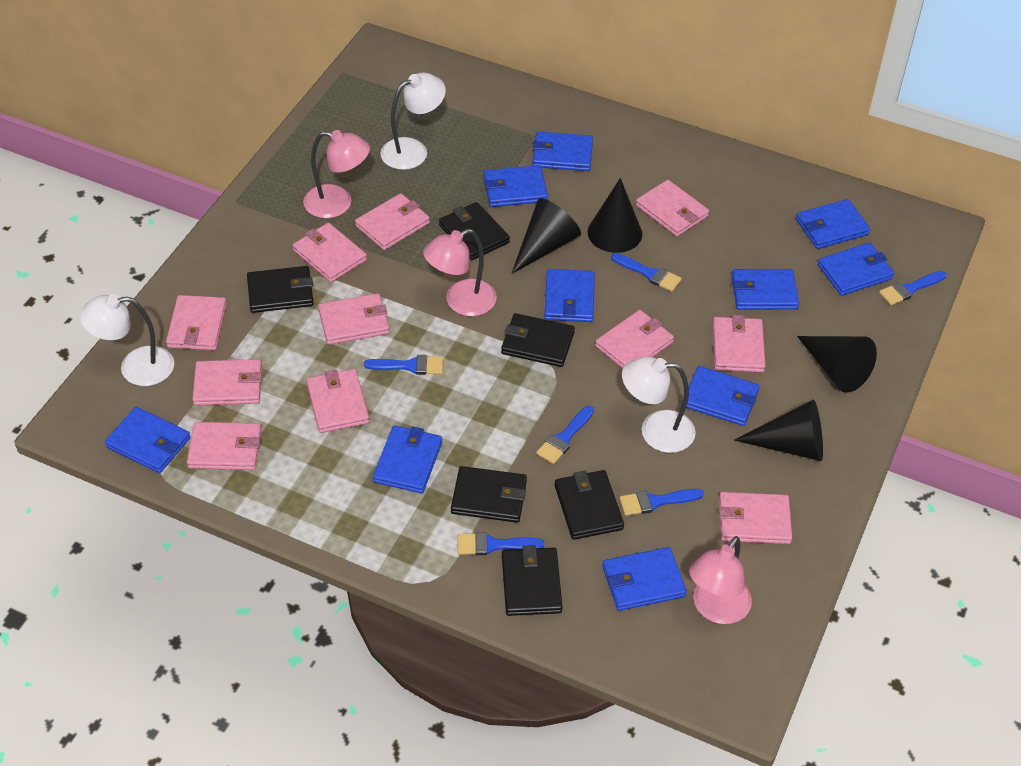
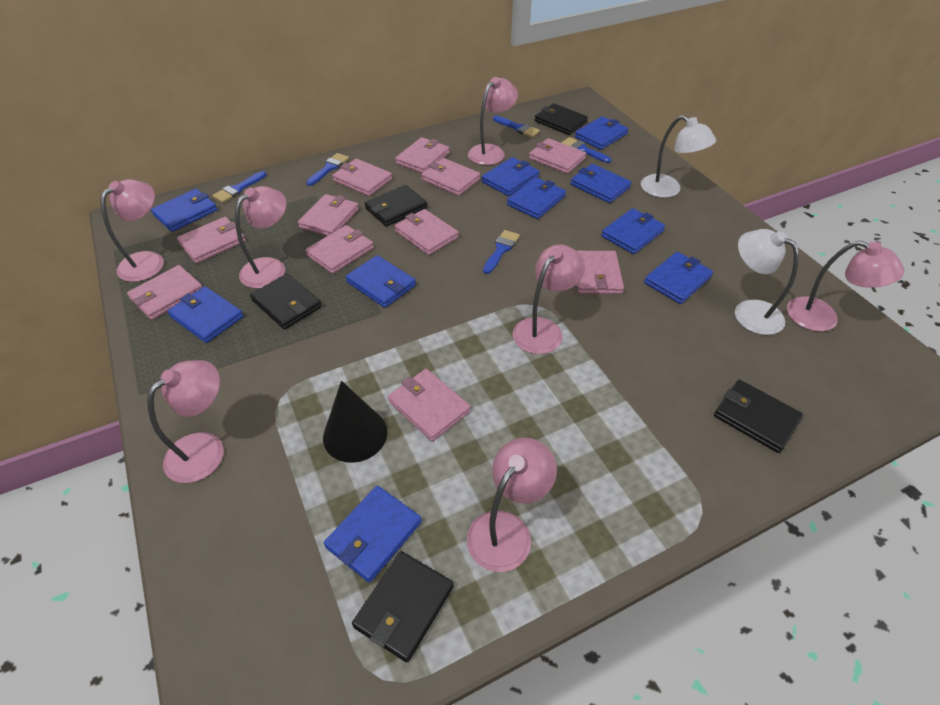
black cone: 4 -> 1
black wallet: 6 -> 5
blue brush: 6 -> 5
pink lamp: 3 -> 7
white lamp: 3 -> 2

